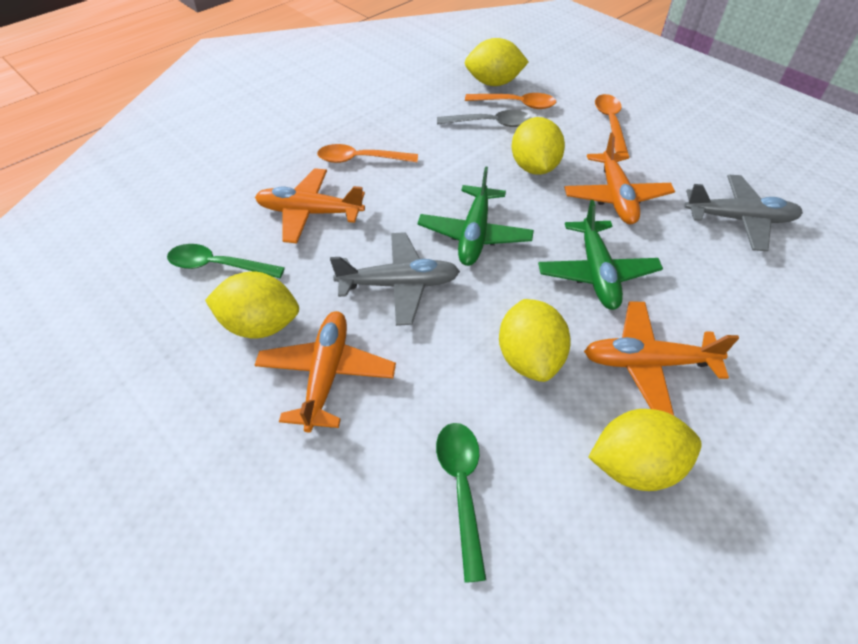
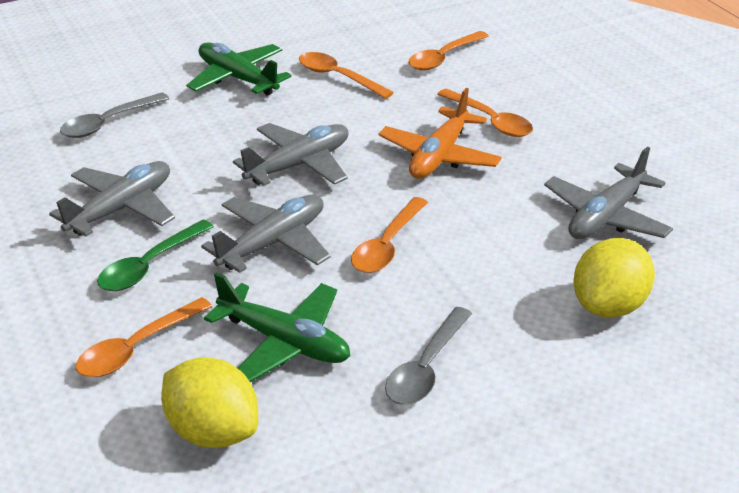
green spoon: 2 -> 1
grey plane: 2 -> 4
grey spoon: 1 -> 2
orange plane: 4 -> 1
orange spoon: 3 -> 5
yellow lemon: 5 -> 2

